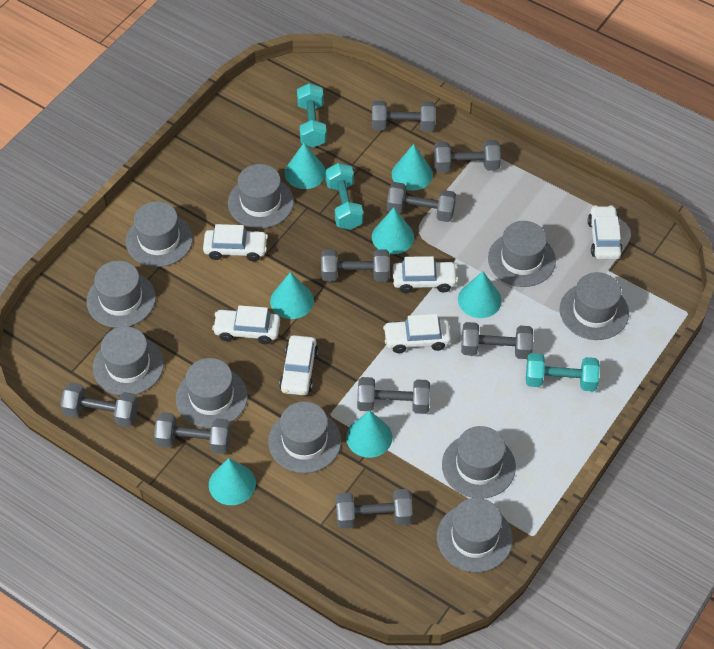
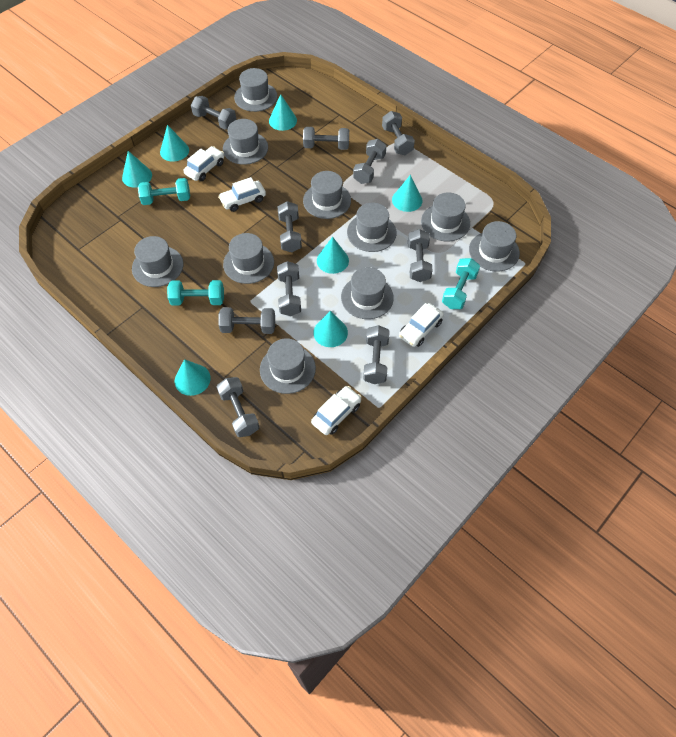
grey dumbbell: 9 -> 10
white car: 6 -> 4

